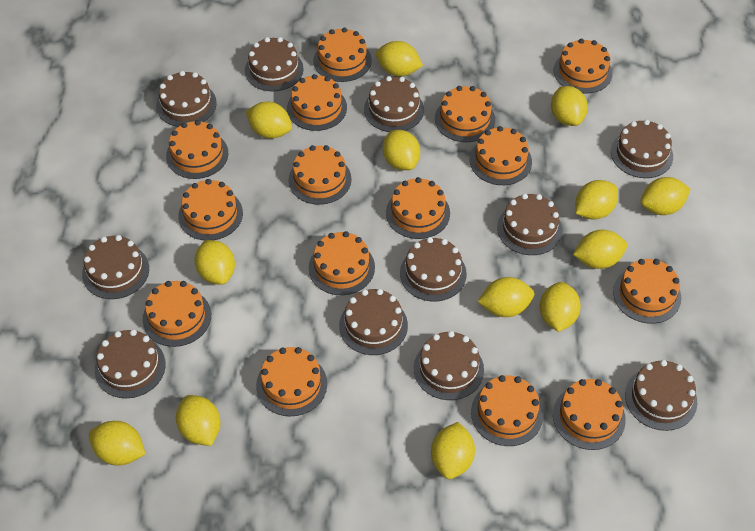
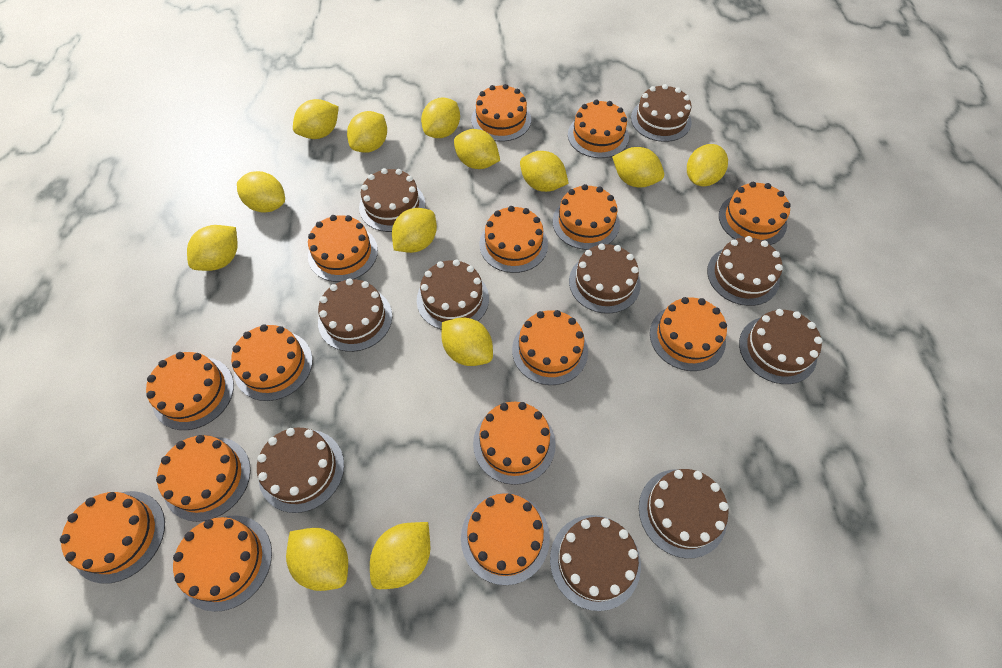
brown cake: 11 -> 10

